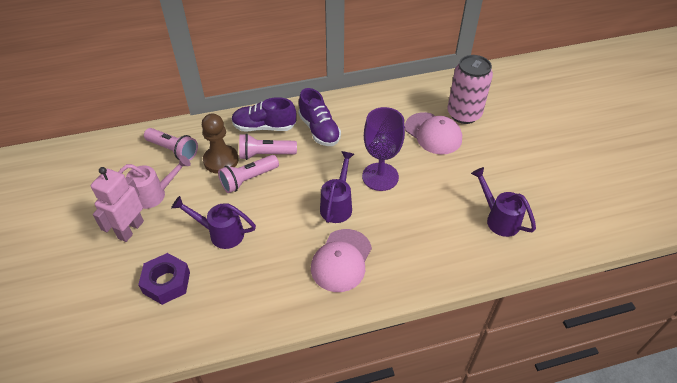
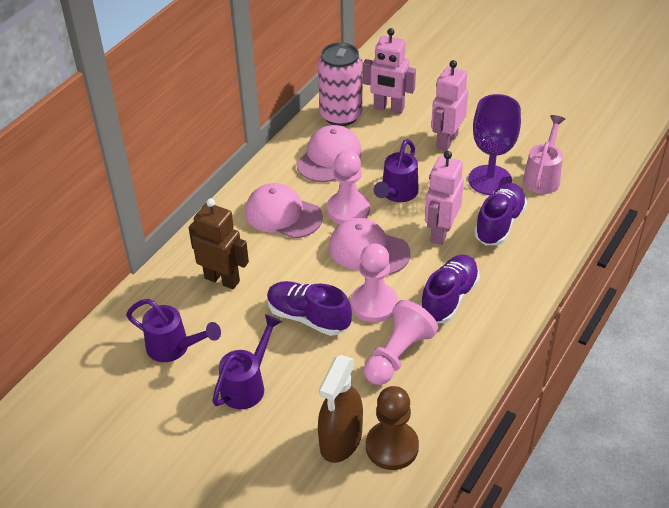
brown robot: 0 -> 1
brown spray bottle: 0 -> 1
pink cap: 2 -> 3
pink flashlight: 3 -> 0
pink pawn: 0 -> 3
pink robot: 1 -> 3
purple nut: 1 -> 0
purple shoe: 2 -> 3

